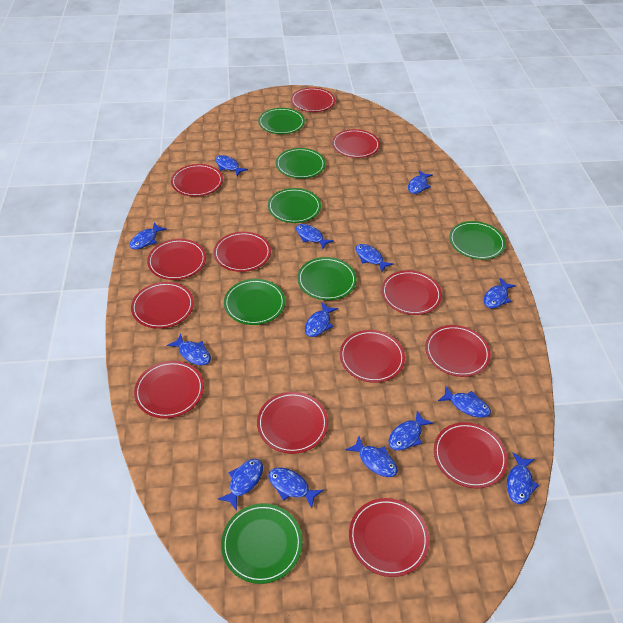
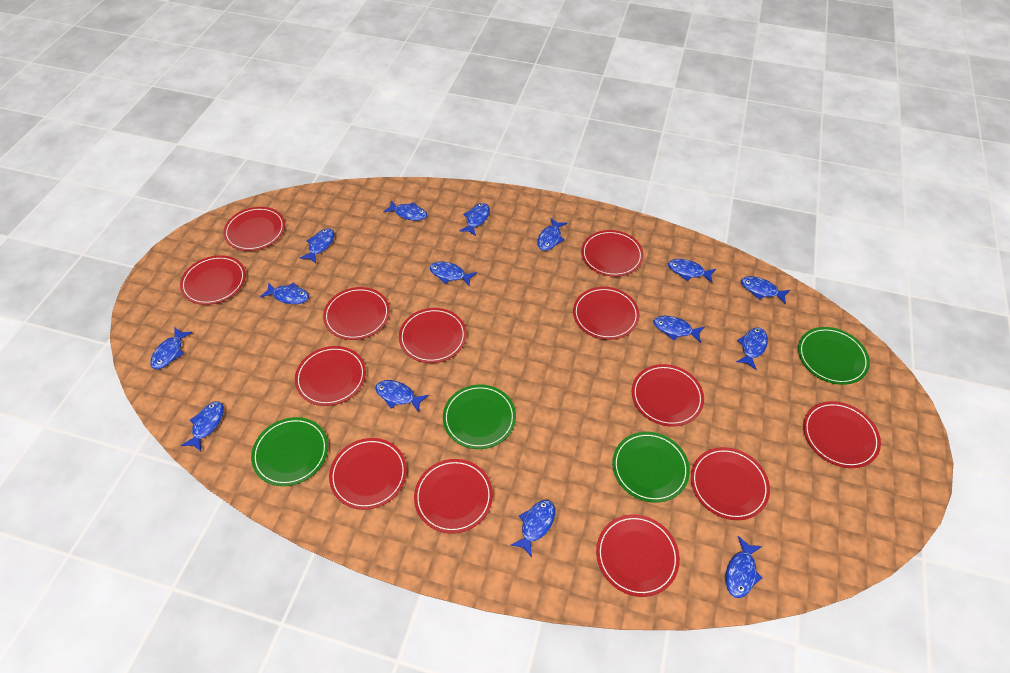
blue fish: 14 -> 15
green plate: 7 -> 4

